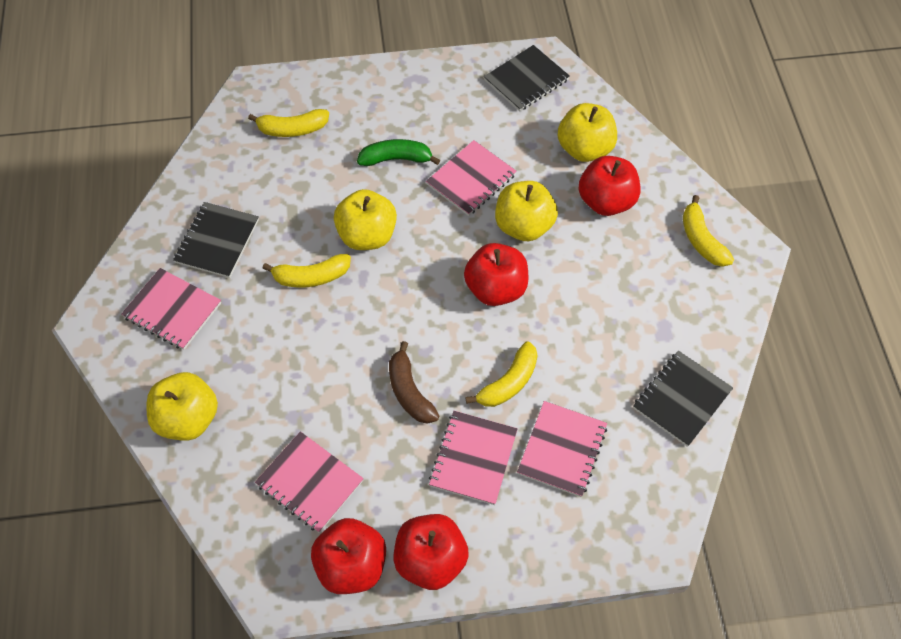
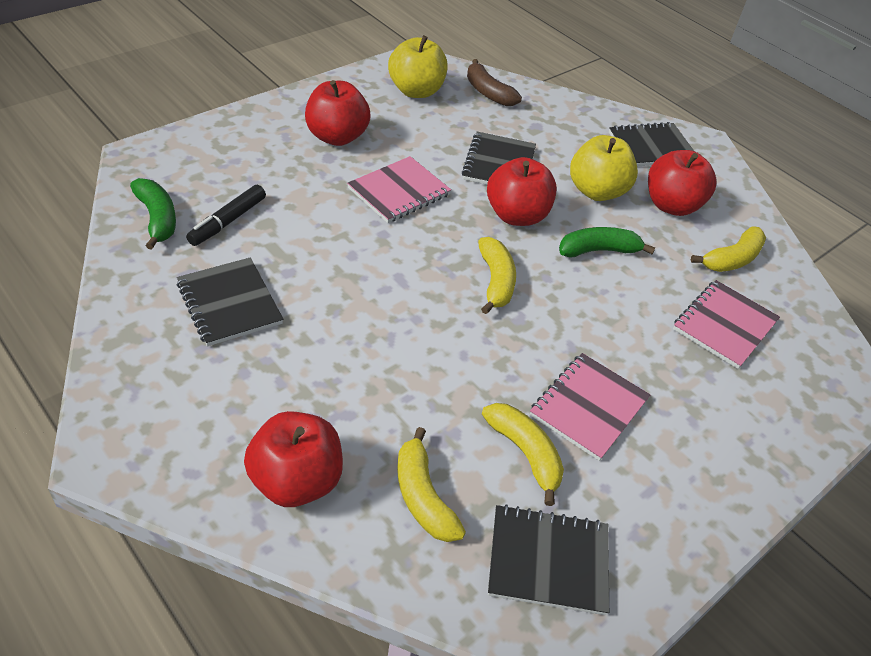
black marker: 0 -> 1
black notebook: 3 -> 4
green banana: 1 -> 2
pink notebook: 5 -> 3
yellow apple: 4 -> 2

